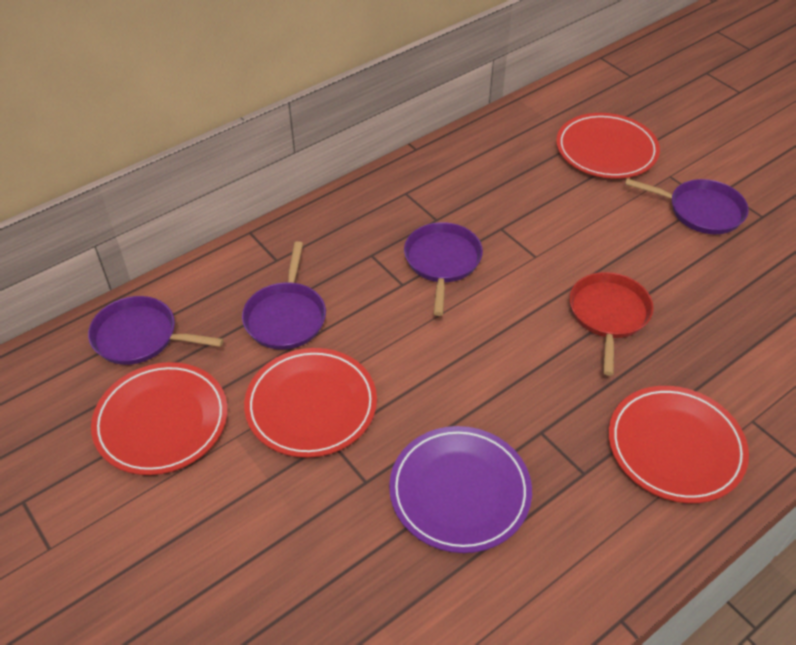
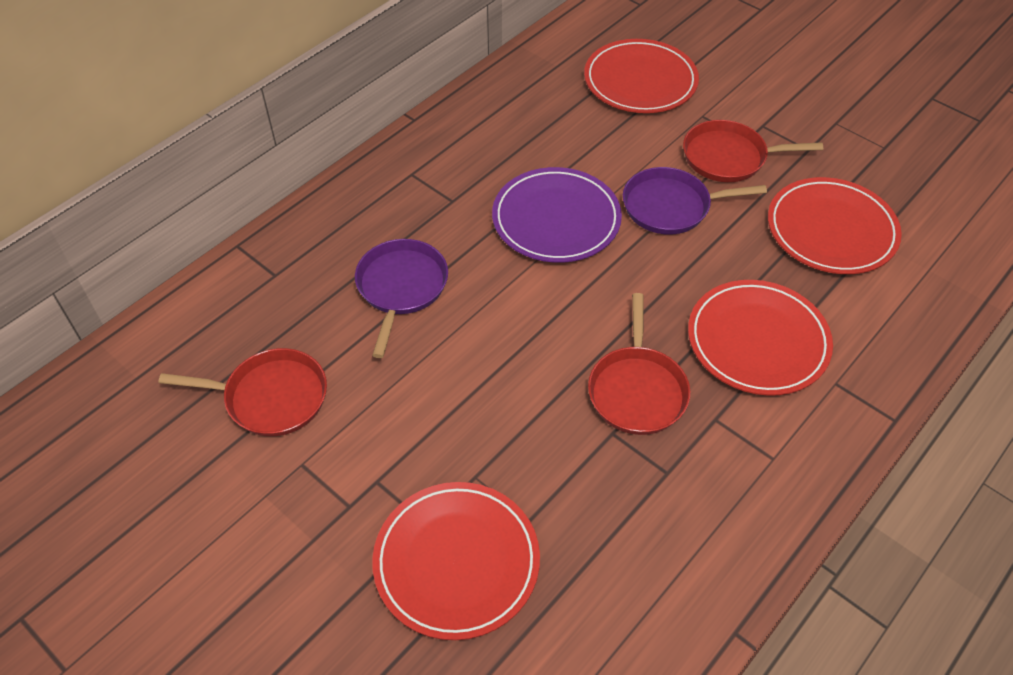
purple pan: 4 -> 2
red pan: 1 -> 3

